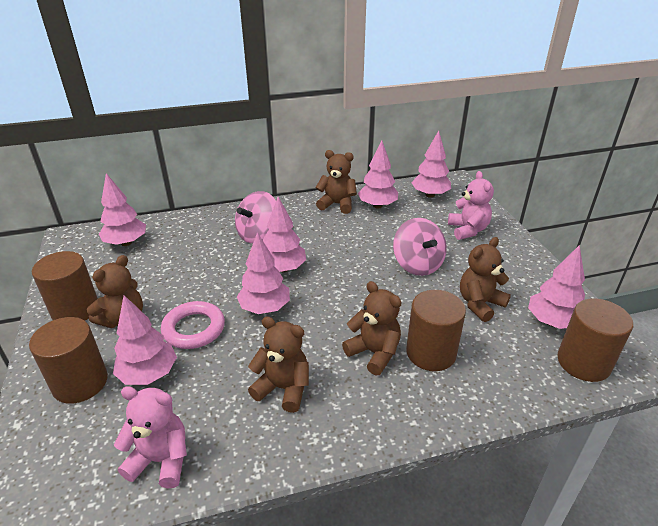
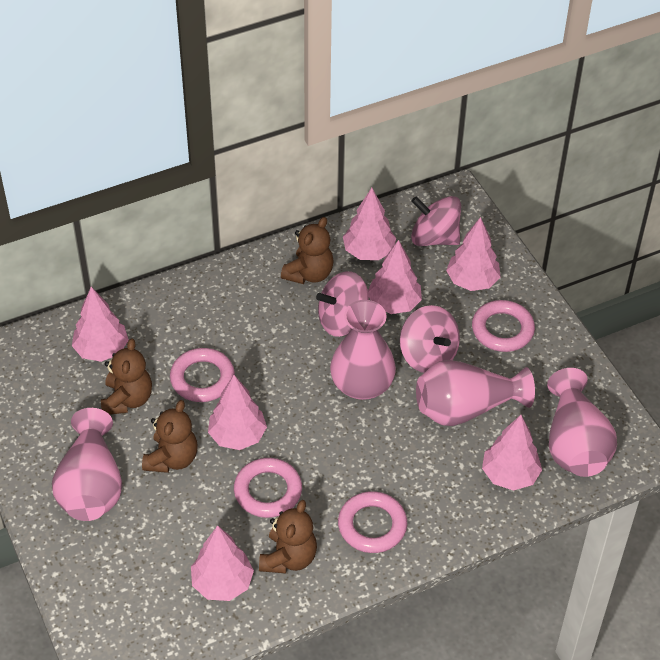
brown cylinder: 4 -> 0
brown teddy bear: 5 -> 4
pink ring: 1 -> 4
pink spinning top: 2 -> 3
pink teddy bear: 2 -> 0
pink vase: 0 -> 4

